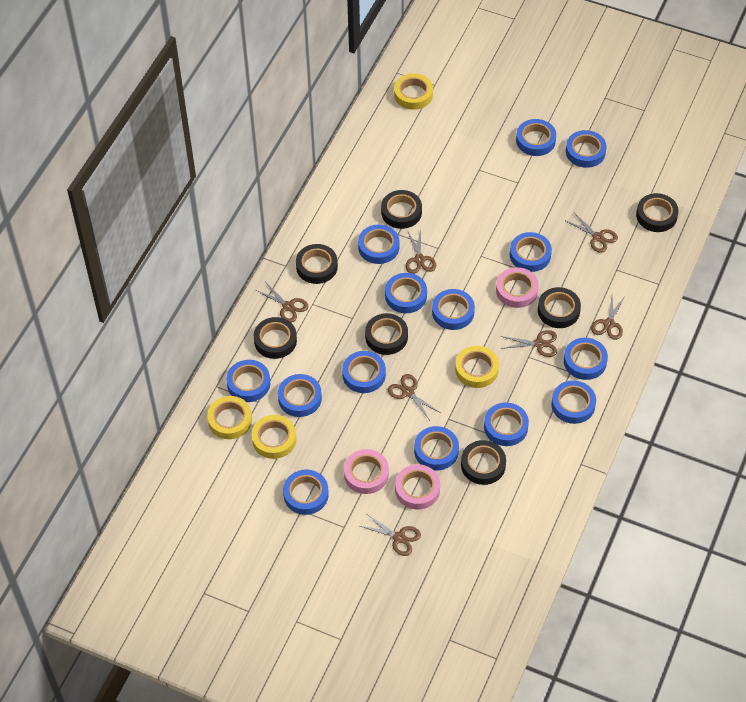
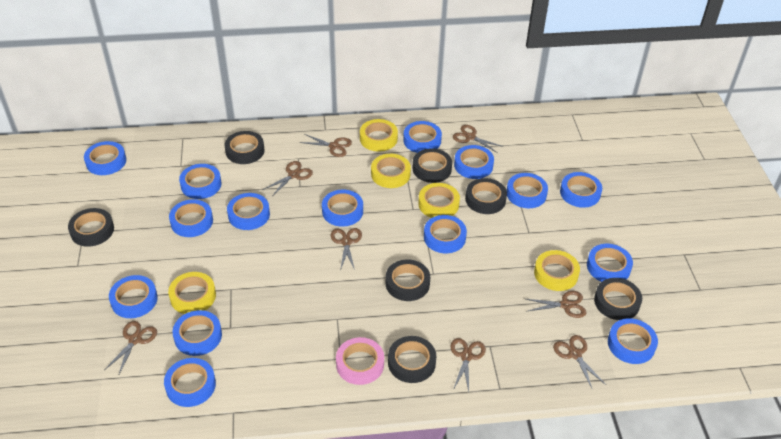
blue tape: 14 -> 15
brown scissors: 7 -> 8
pink tape: 3 -> 1
yellow tape: 4 -> 5

